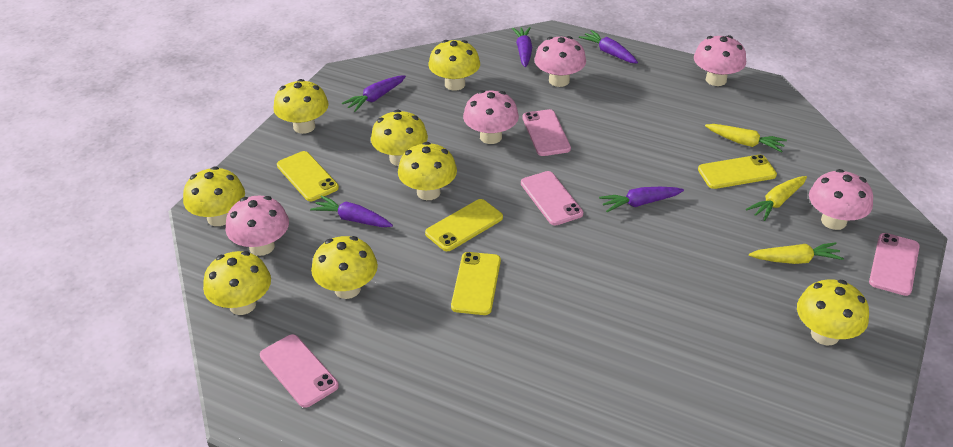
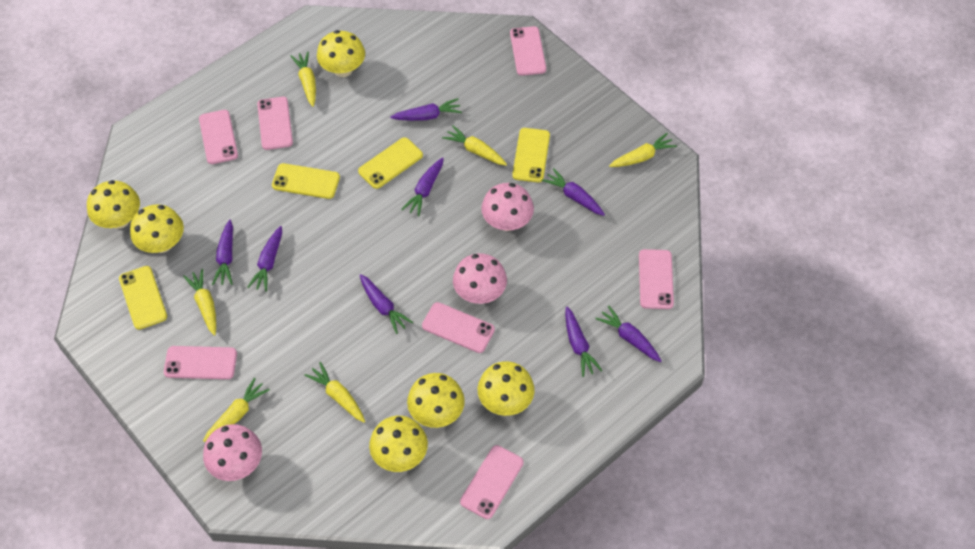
pink mushroom: 5 -> 3
pink phone: 4 -> 7
purple carrot: 5 -> 8
yellow carrot: 3 -> 6
yellow mushroom: 8 -> 6

